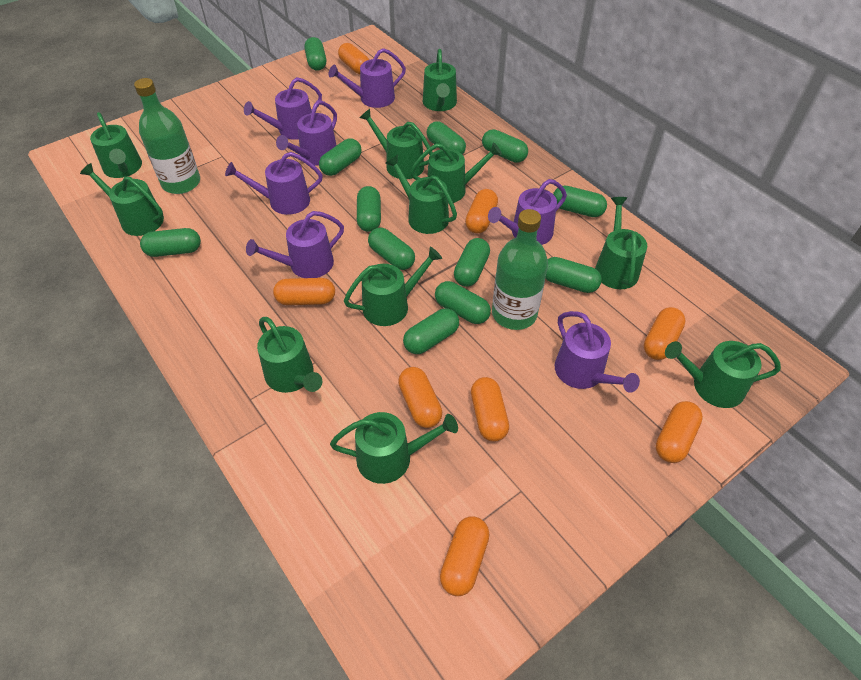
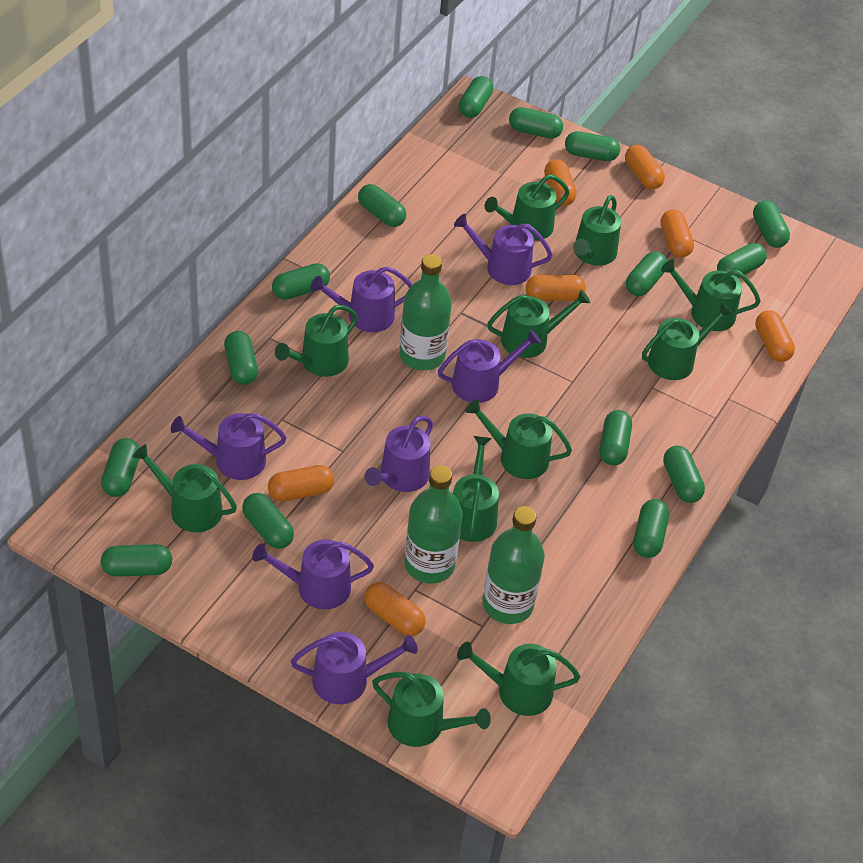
green bottle: 2 -> 3
green capsule: 12 -> 15
orange capsule: 8 -> 7

